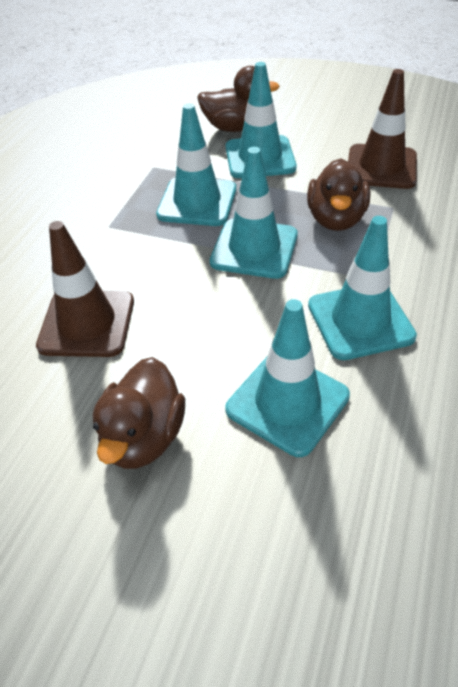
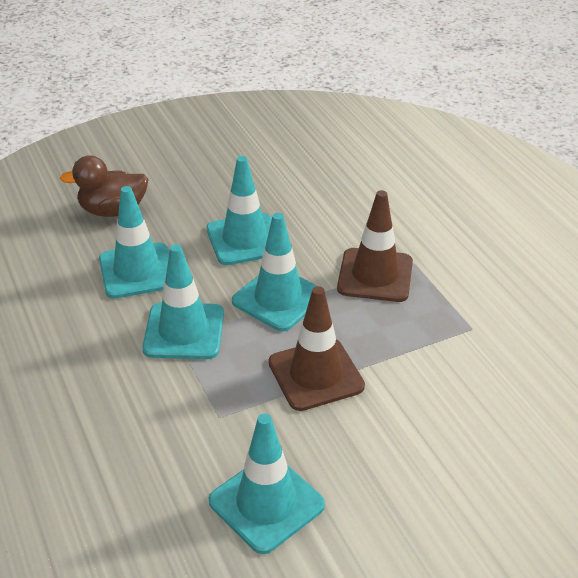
brown duck: 3 -> 1

